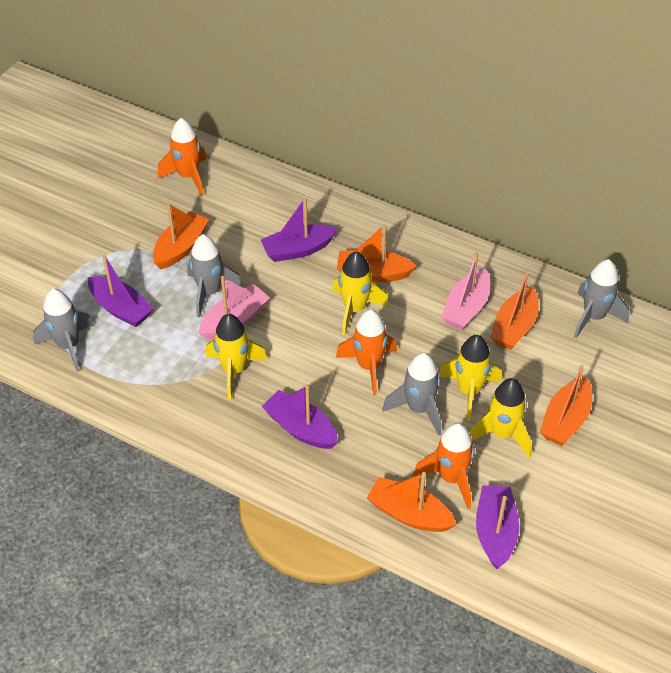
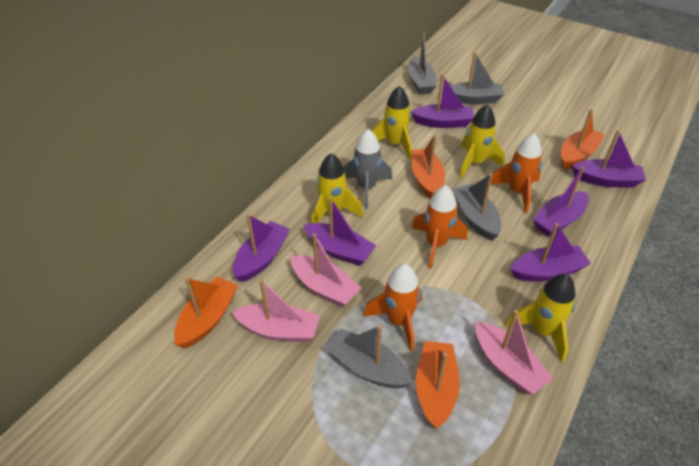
grey boat: 0 -> 4
grey rocket: 4 -> 1
orange boat: 5 -> 4
pink boat: 2 -> 3
purple boat: 4 -> 6

